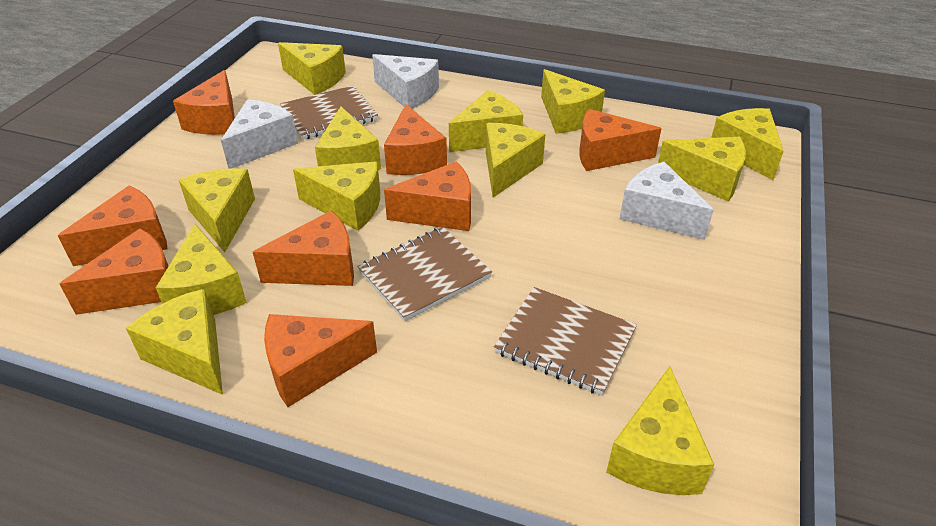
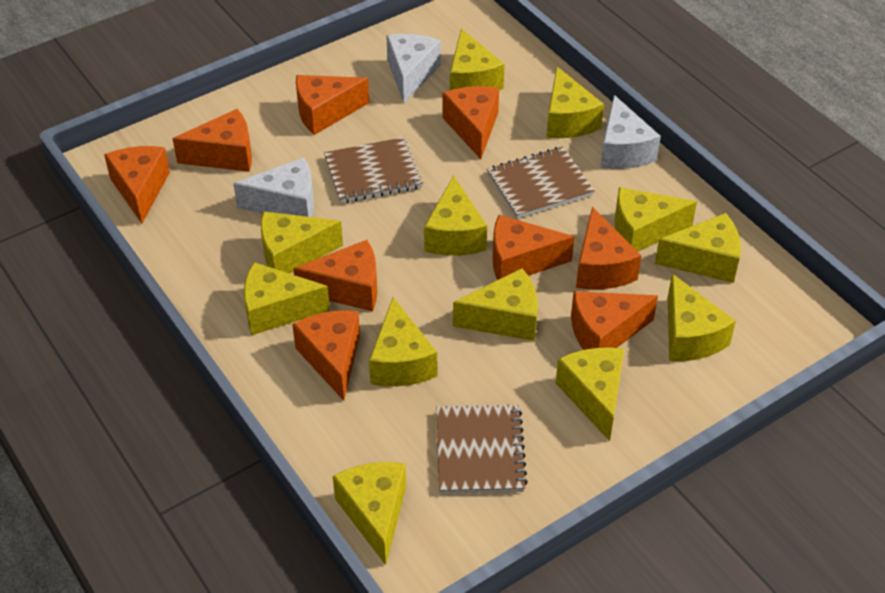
orange cheese: 8 -> 9

